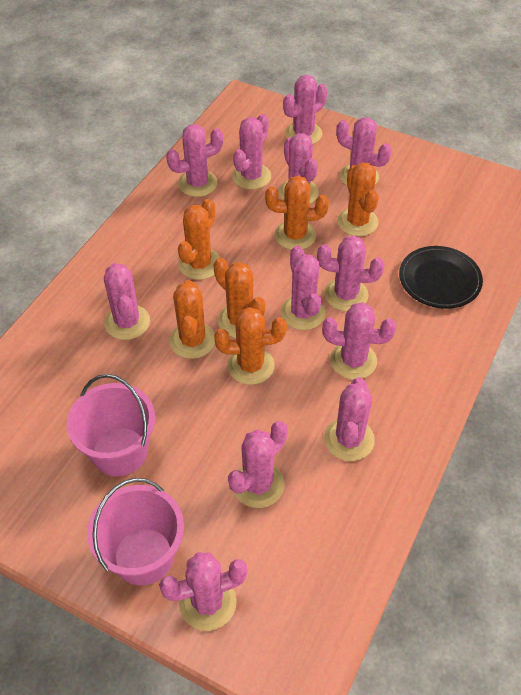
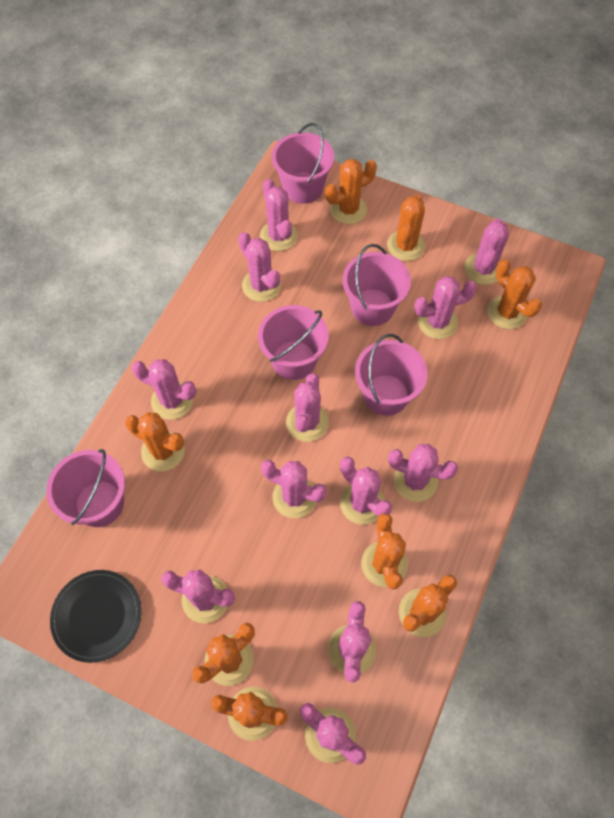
orange cactus: 6 -> 8
pink bucket: 2 -> 5

